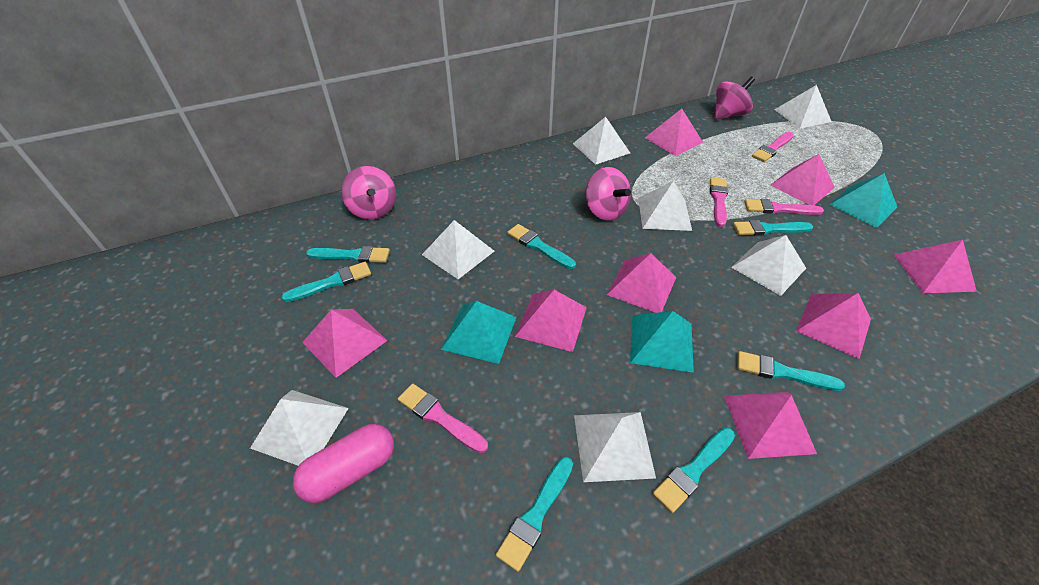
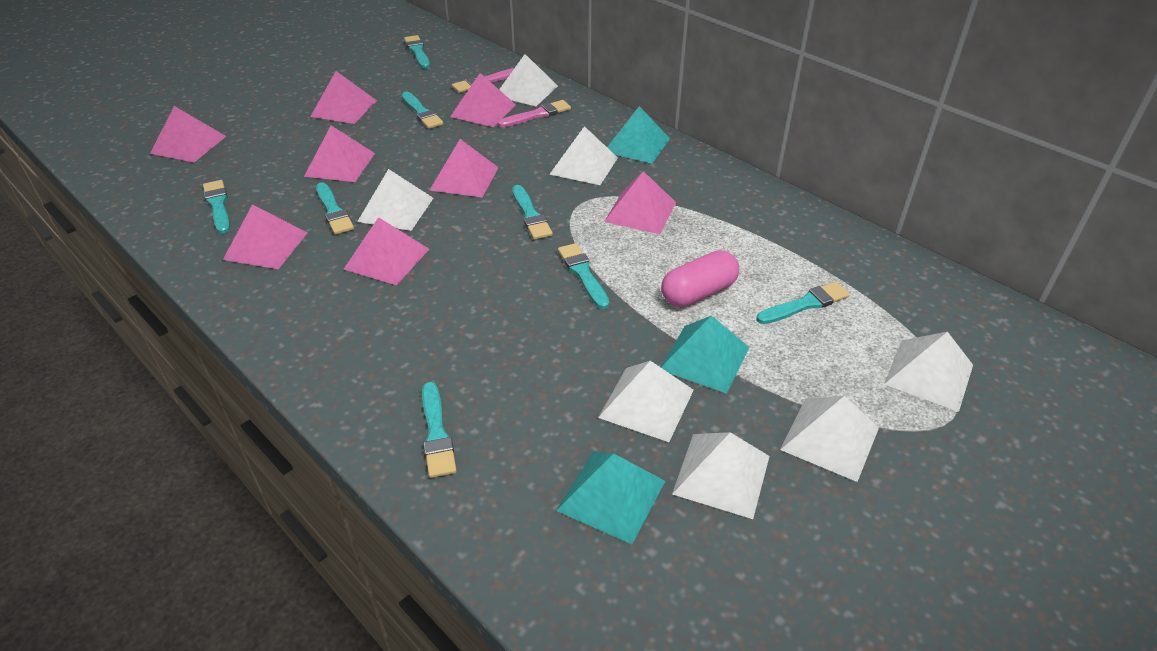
pink brush: 4 -> 2
pink spinning top: 3 -> 0
turquoise brush: 7 -> 8

